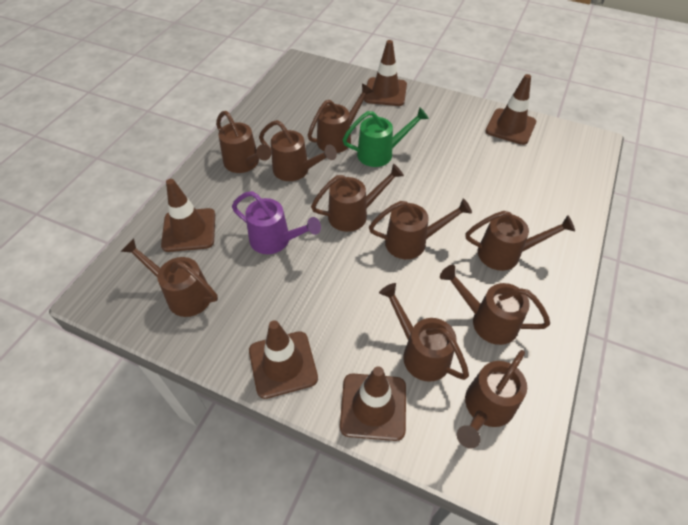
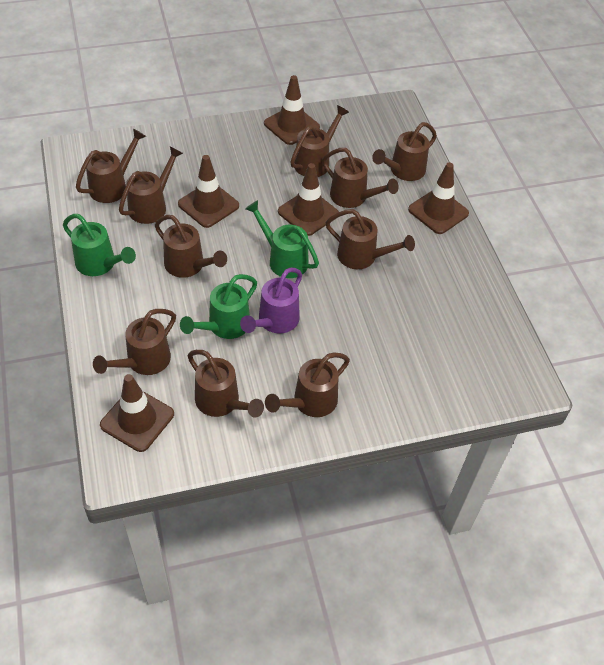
green watering can: 1 -> 3

